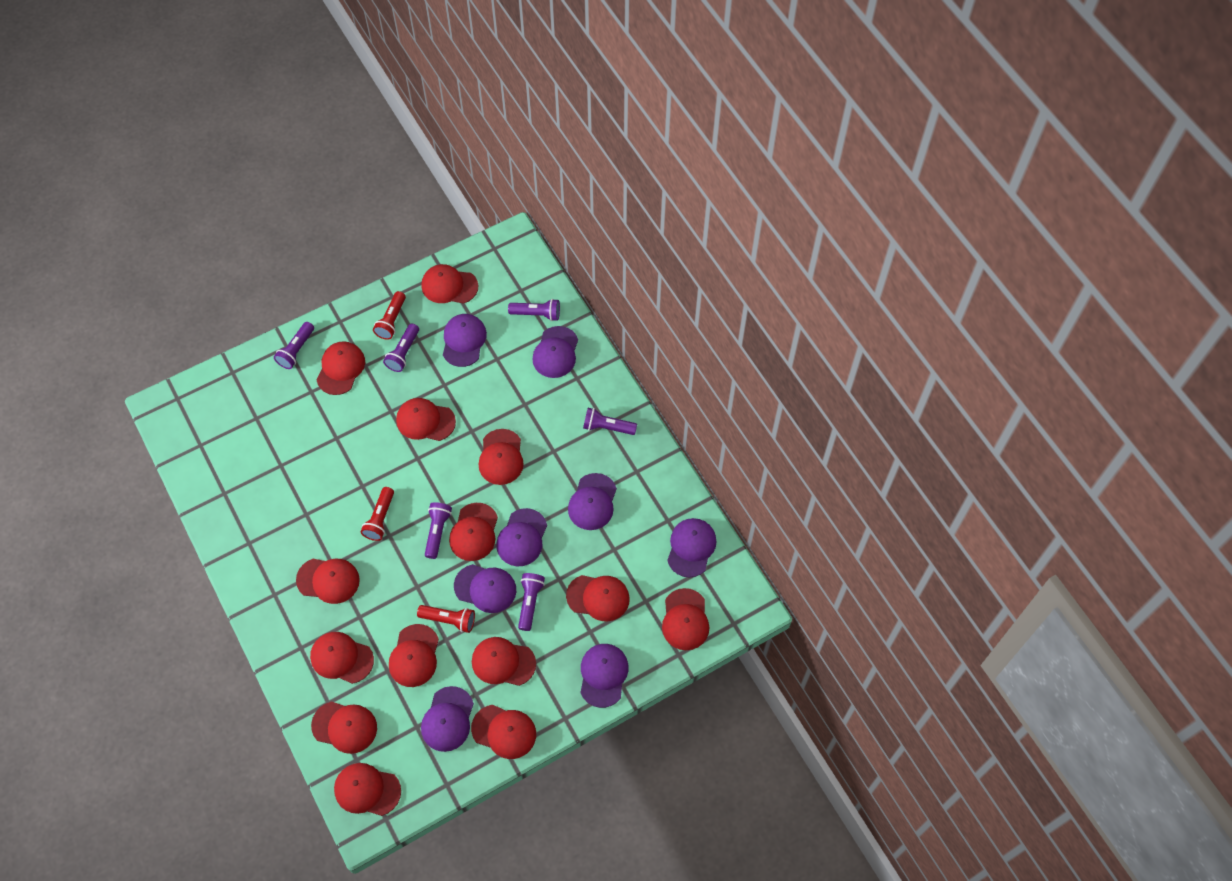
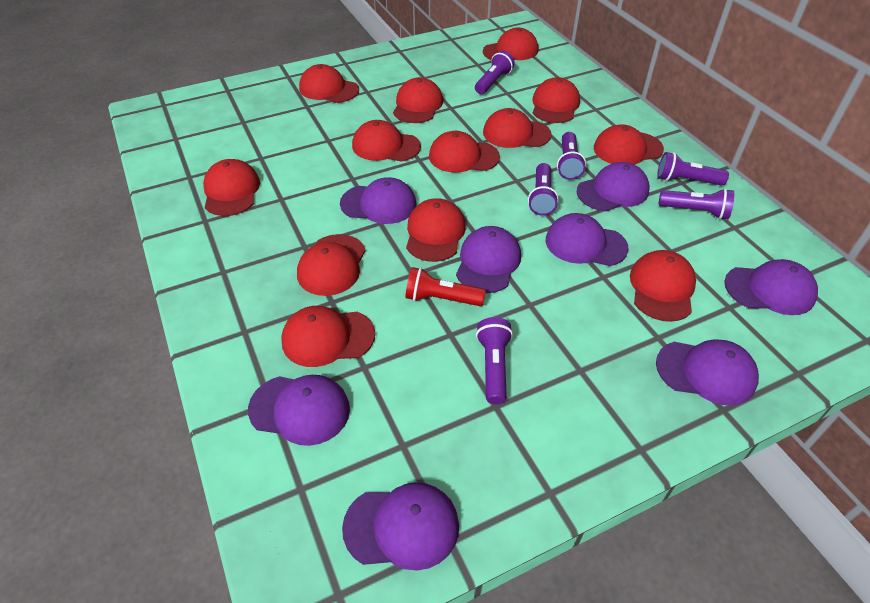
red cap: 14 -> 13
red flashlight: 3 -> 1

